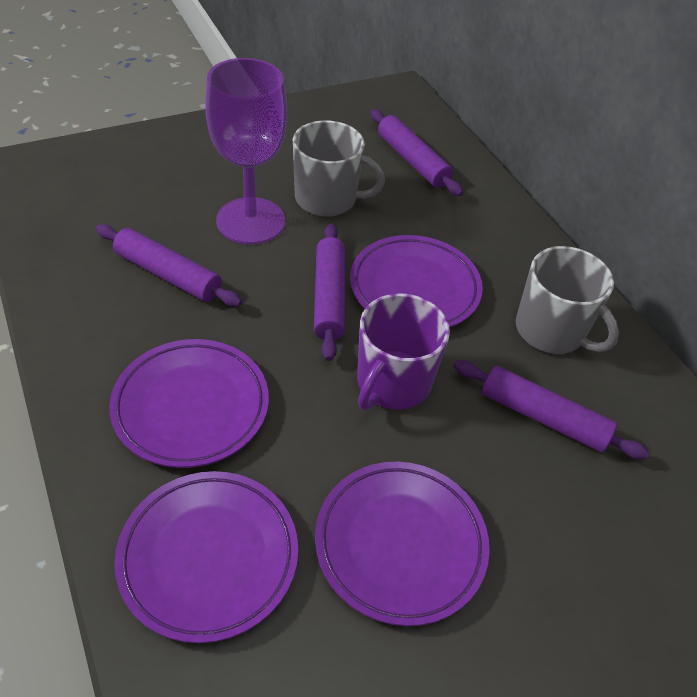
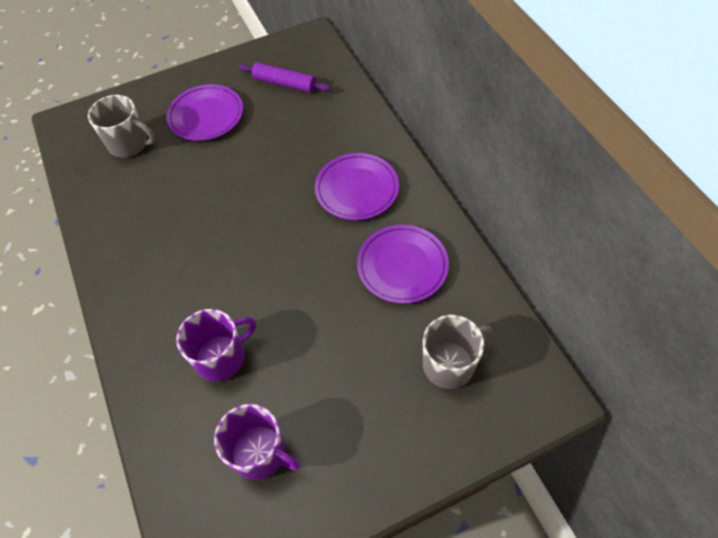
purple goblet: 1 -> 0
purple mug: 1 -> 2
purple plate: 4 -> 3
purple rolling pin: 4 -> 1

